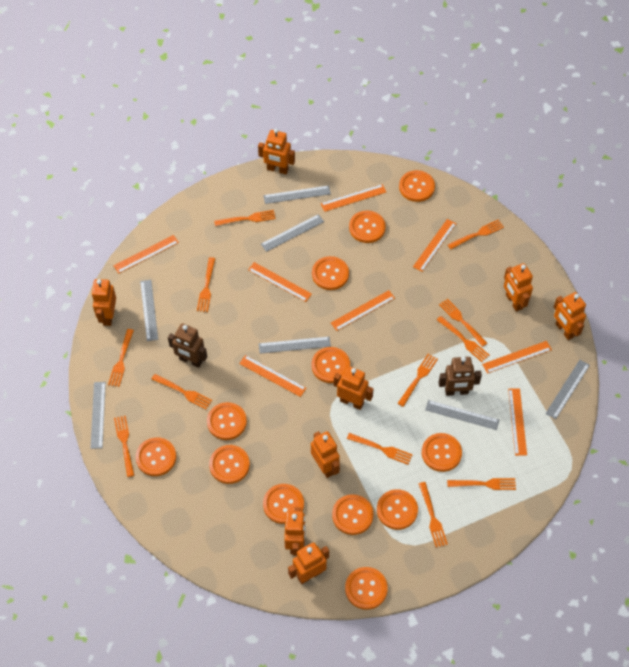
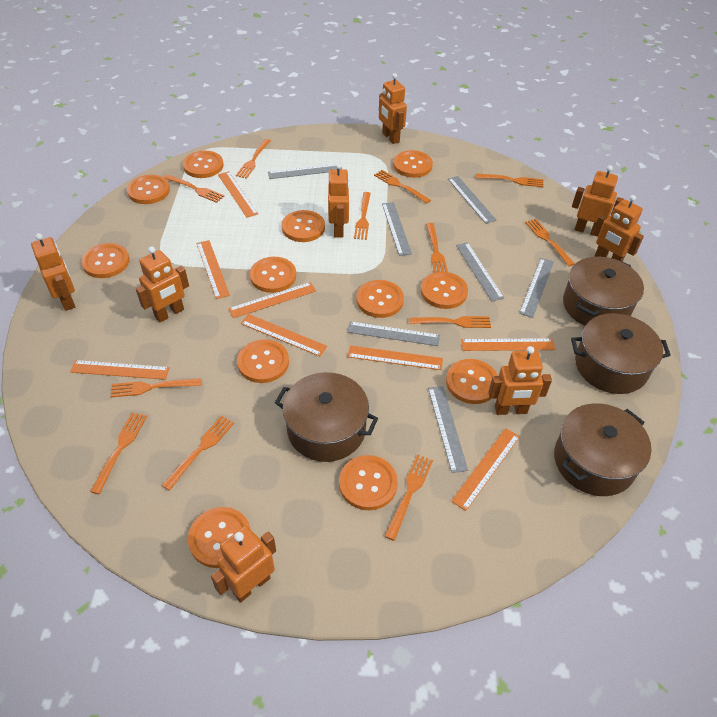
brown pot: 0 -> 4
brown robot: 2 -> 0

